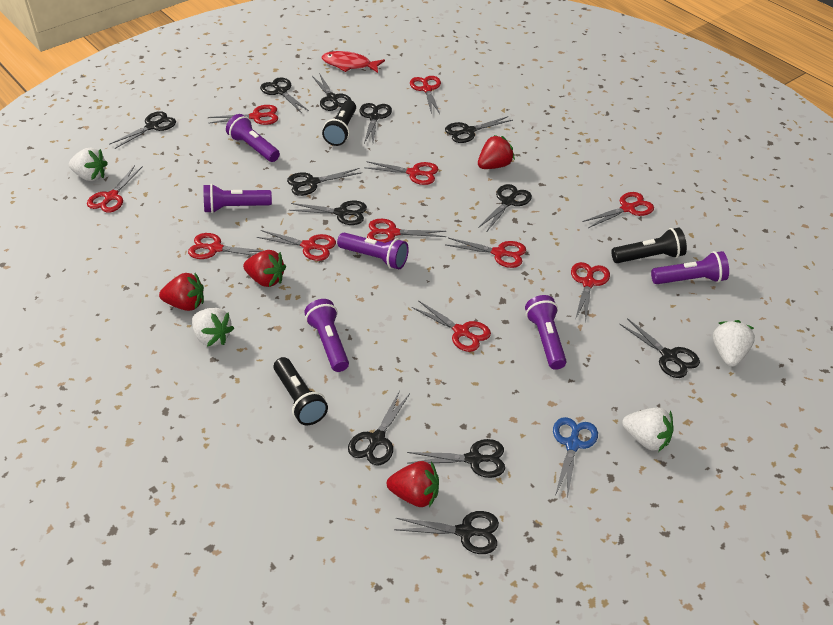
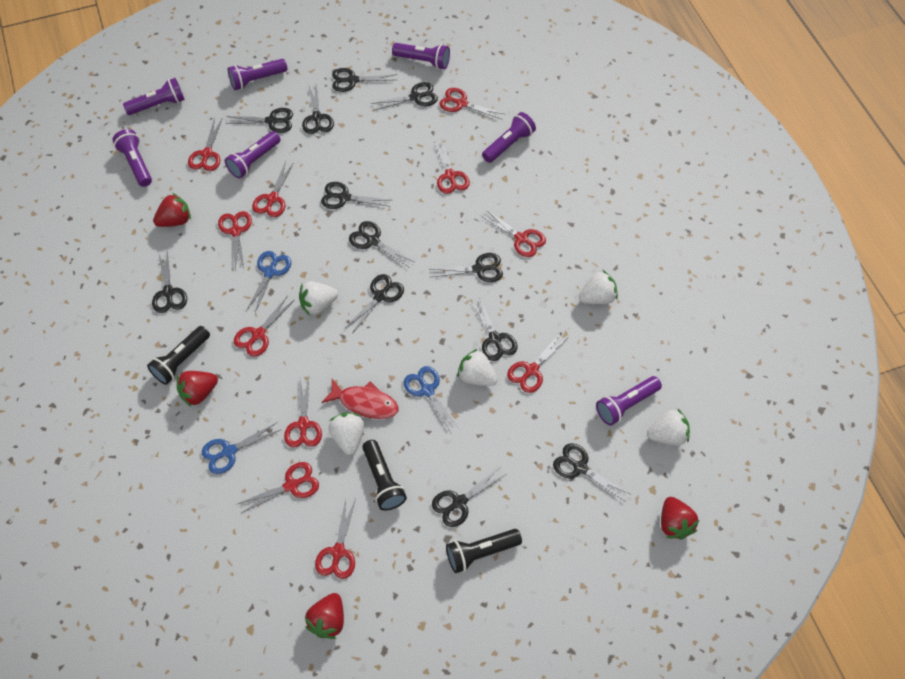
blue scissors: 1 -> 3
purple flashlight: 6 -> 7
white strawberry: 4 -> 5

